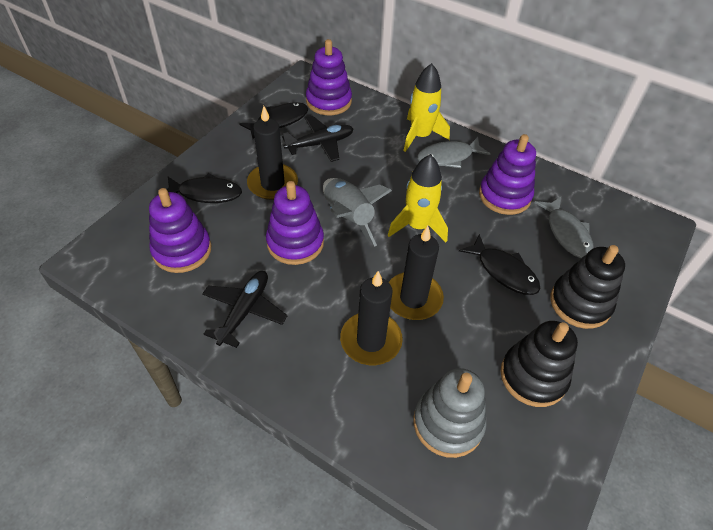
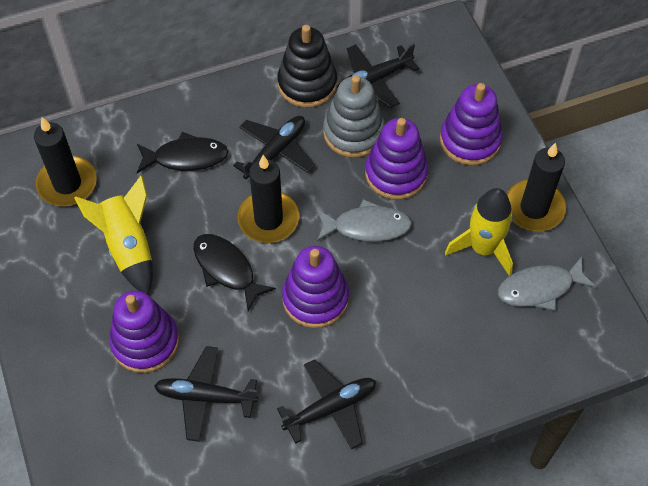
black fish: 3 -> 2
black plane: 2 -> 4
black stacking toy: 2 -> 1
grey rocket: 1 -> 0

